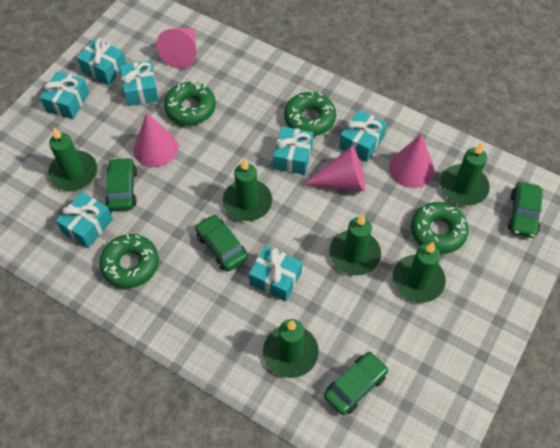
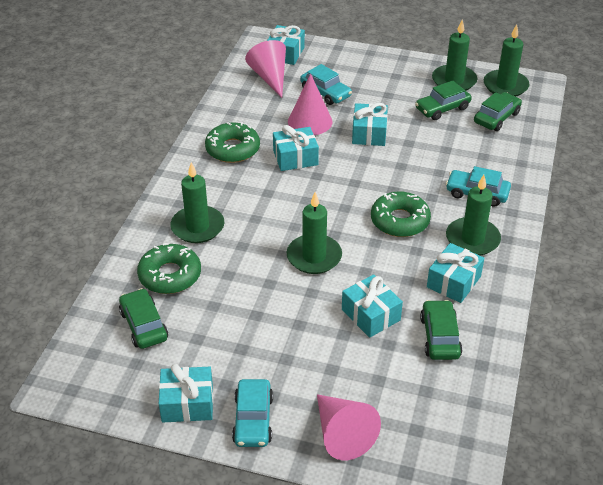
green candle: 6 -> 5
green donut: 4 -> 3
pink cone: 4 -> 3
turquoise car: 0 -> 3
turquoise gift: 7 -> 6

